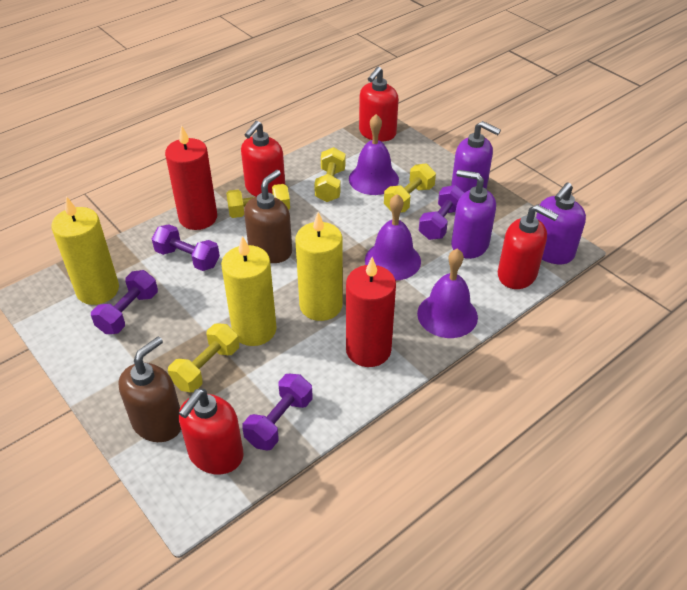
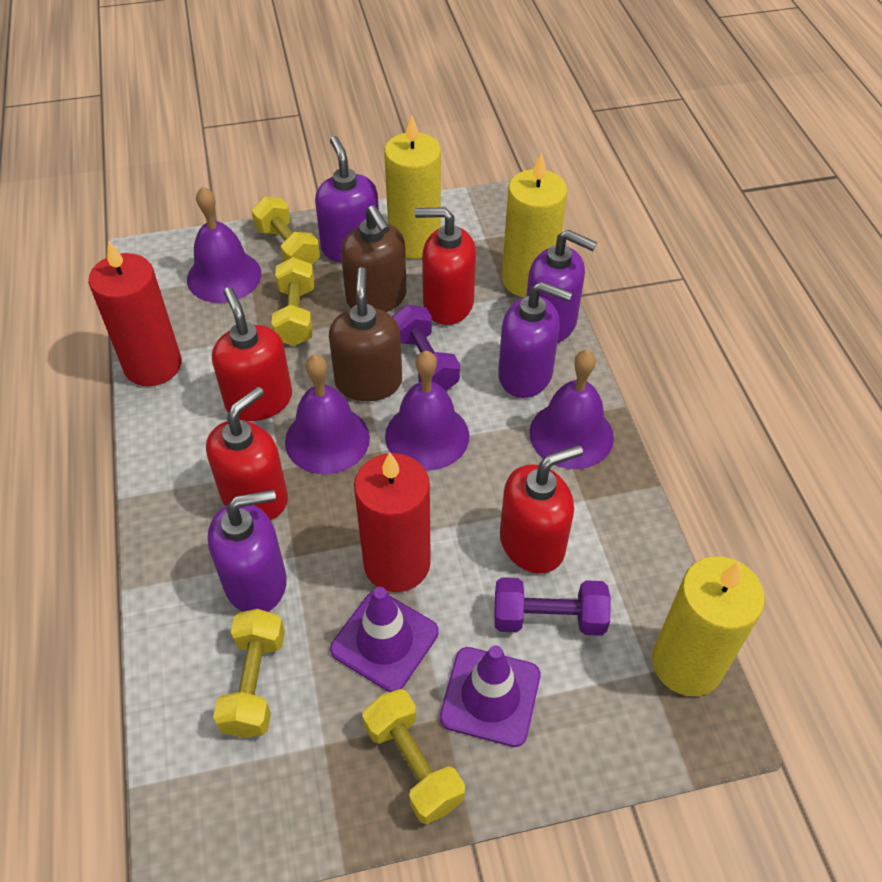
purple bell: 3 -> 4
purple dumbbell: 4 -> 2
purple soap dispenser: 3 -> 4
purple traffic cone: 0 -> 2

